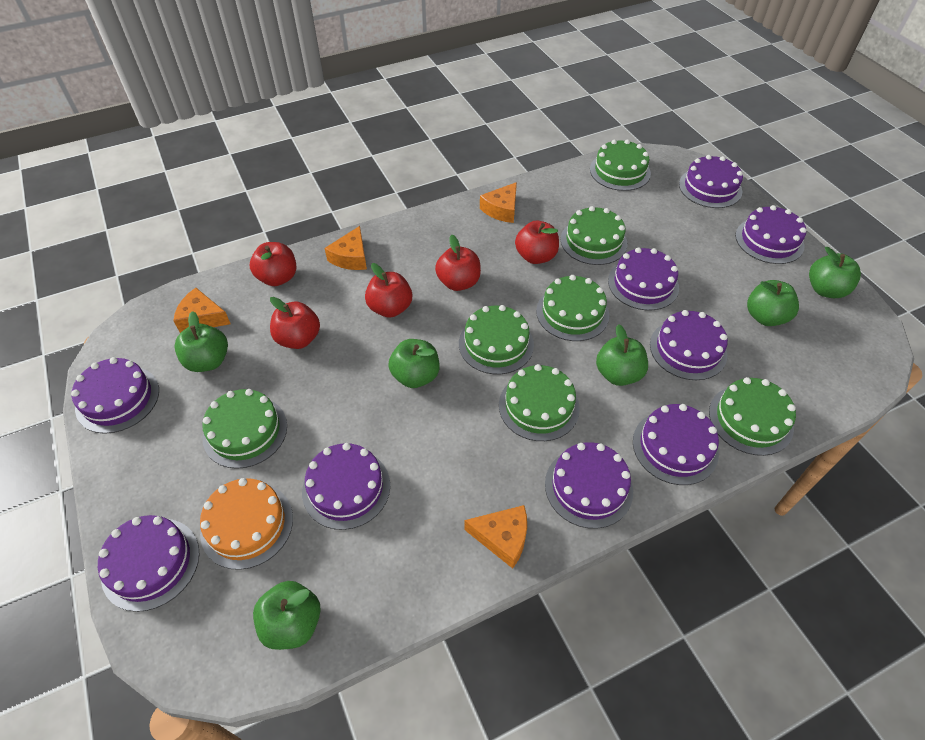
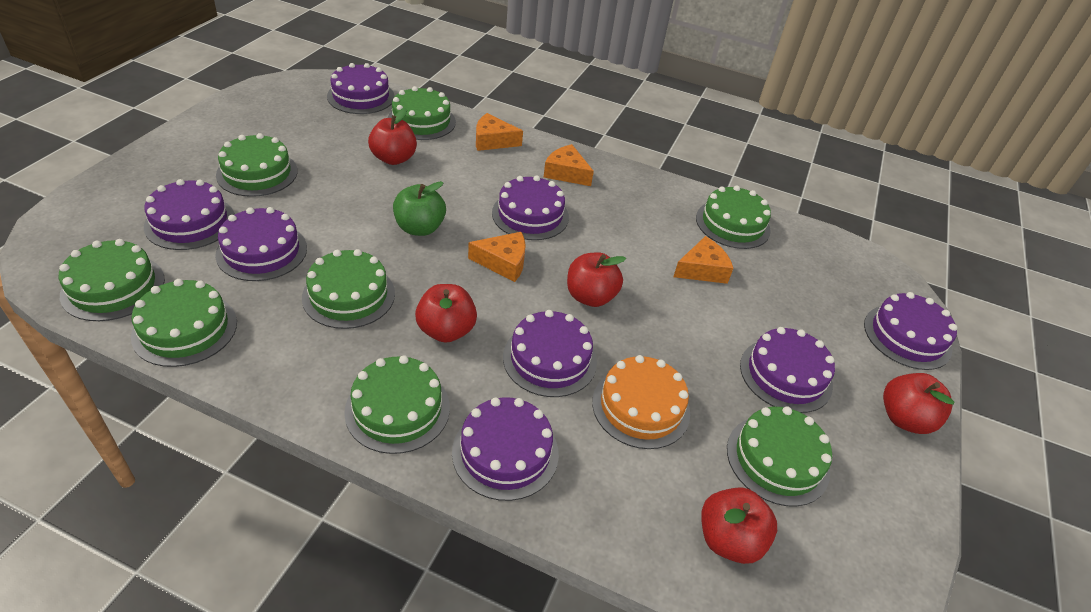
green apple: 6 -> 1
green cake: 7 -> 8
purple cake: 9 -> 8

